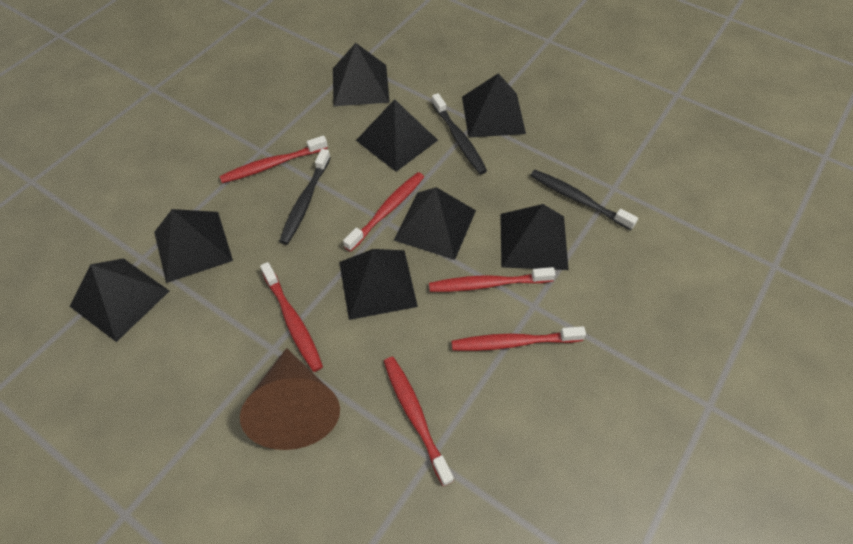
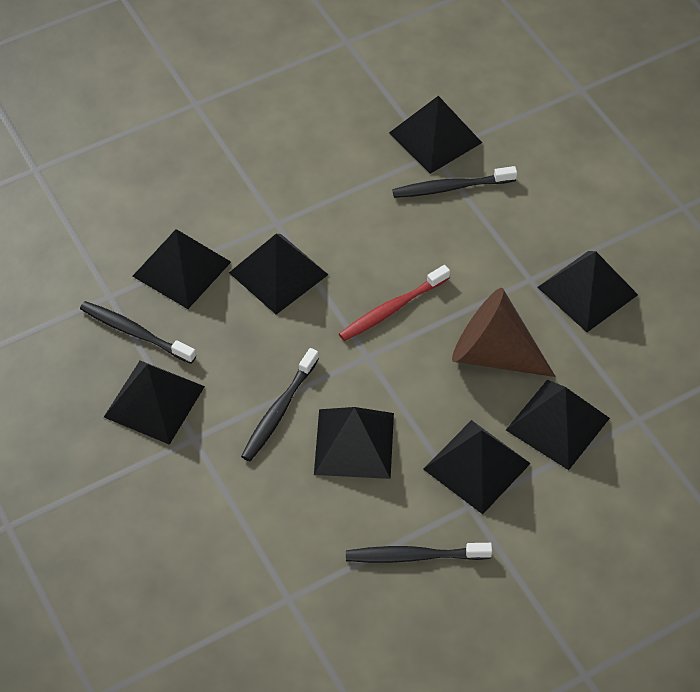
black toothbrush: 3 -> 4
red toothbrush: 6 -> 1

